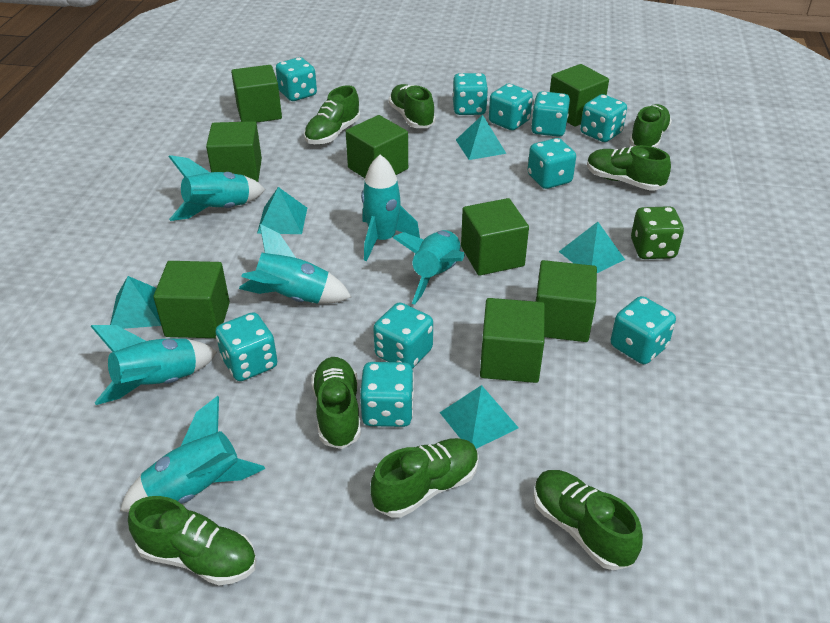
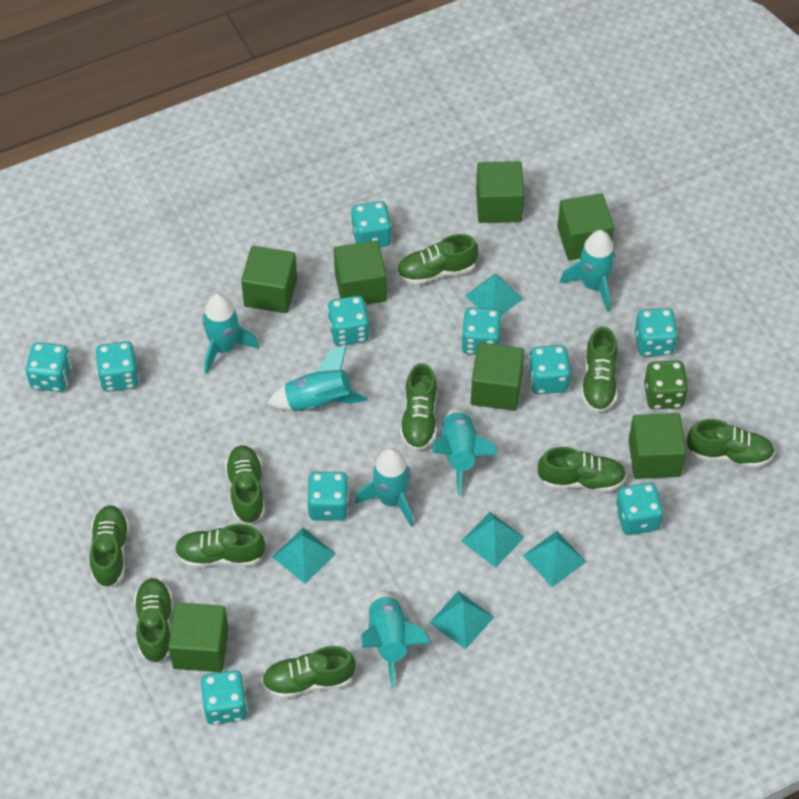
green cube: 8 -> 7
green shoe: 8 -> 10

